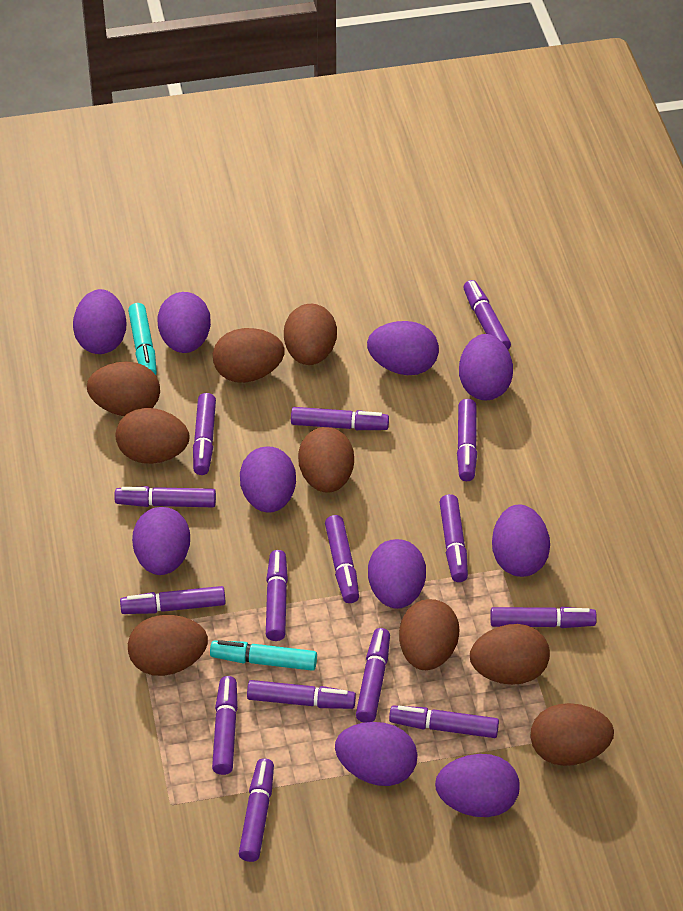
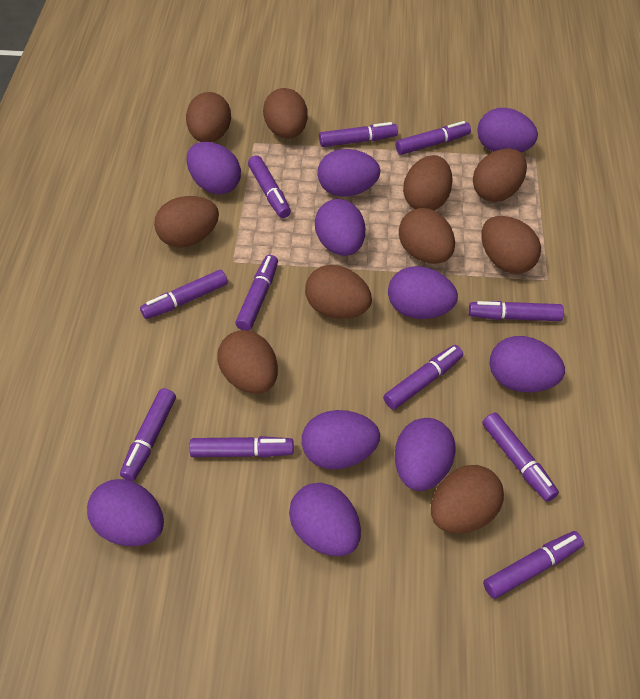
brown egg: 9 -> 10
purple marker: 15 -> 11
turquoise marker: 2 -> 0

